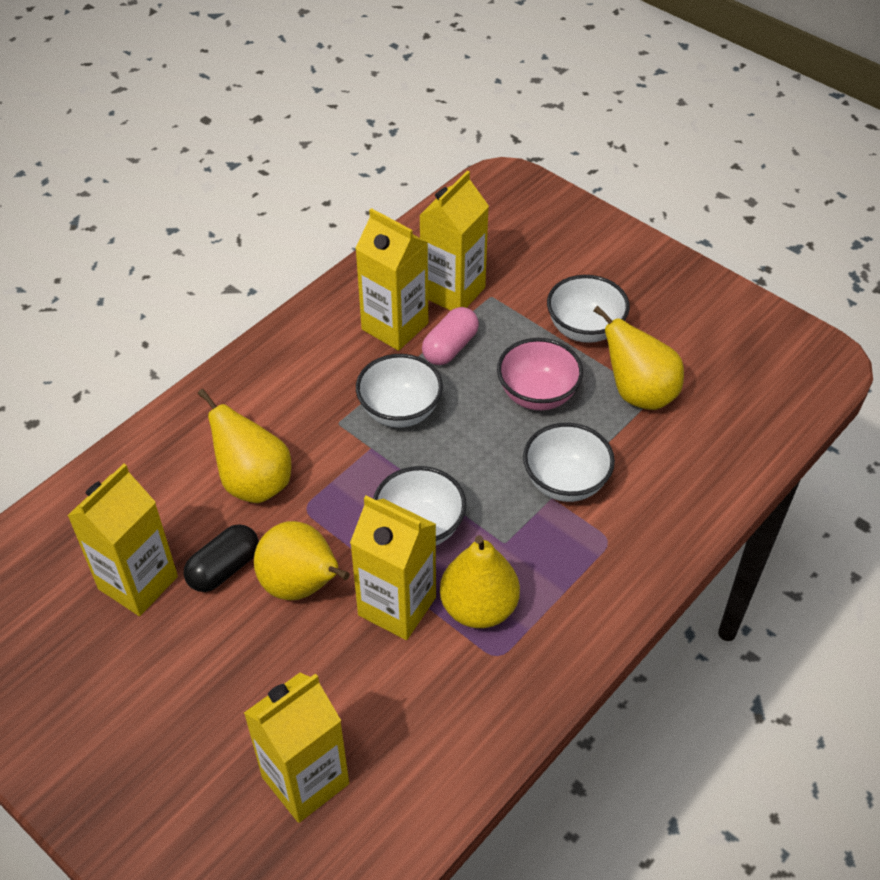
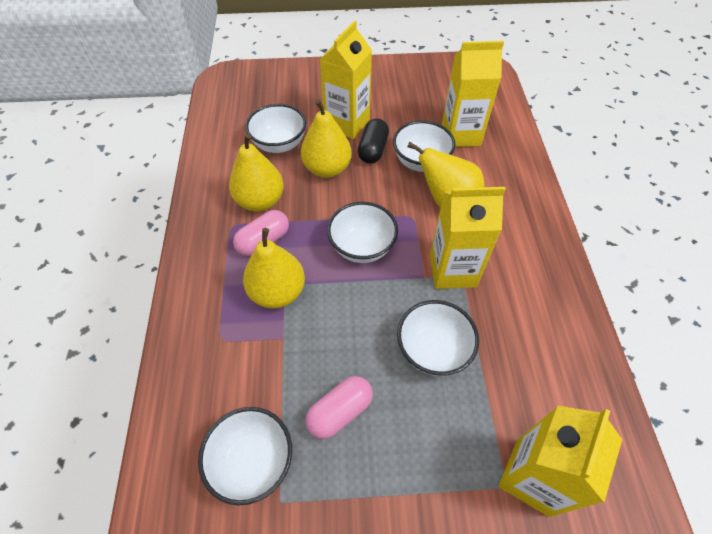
pink bowl: 1 -> 0
pink capsule: 1 -> 2
white bowl: 4 -> 5
yellow carton: 5 -> 4

